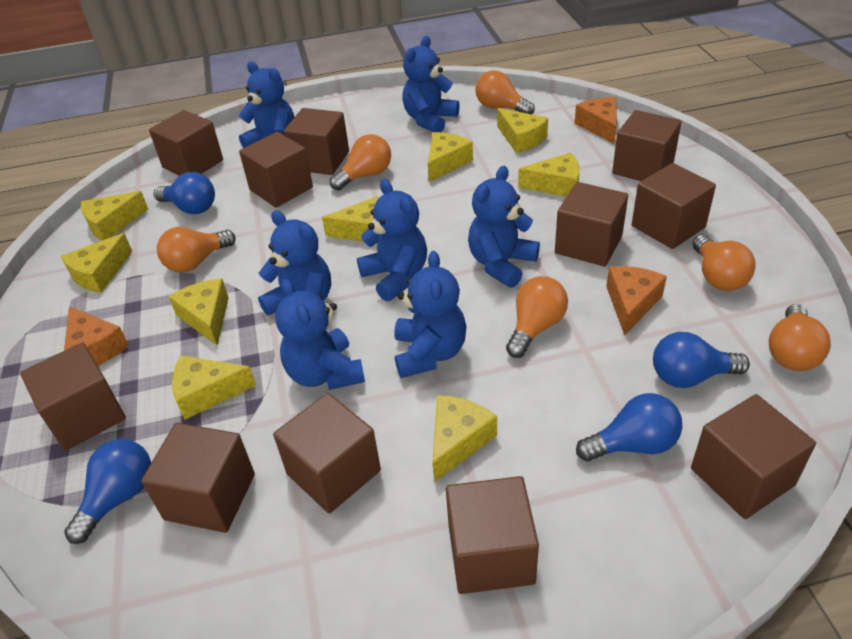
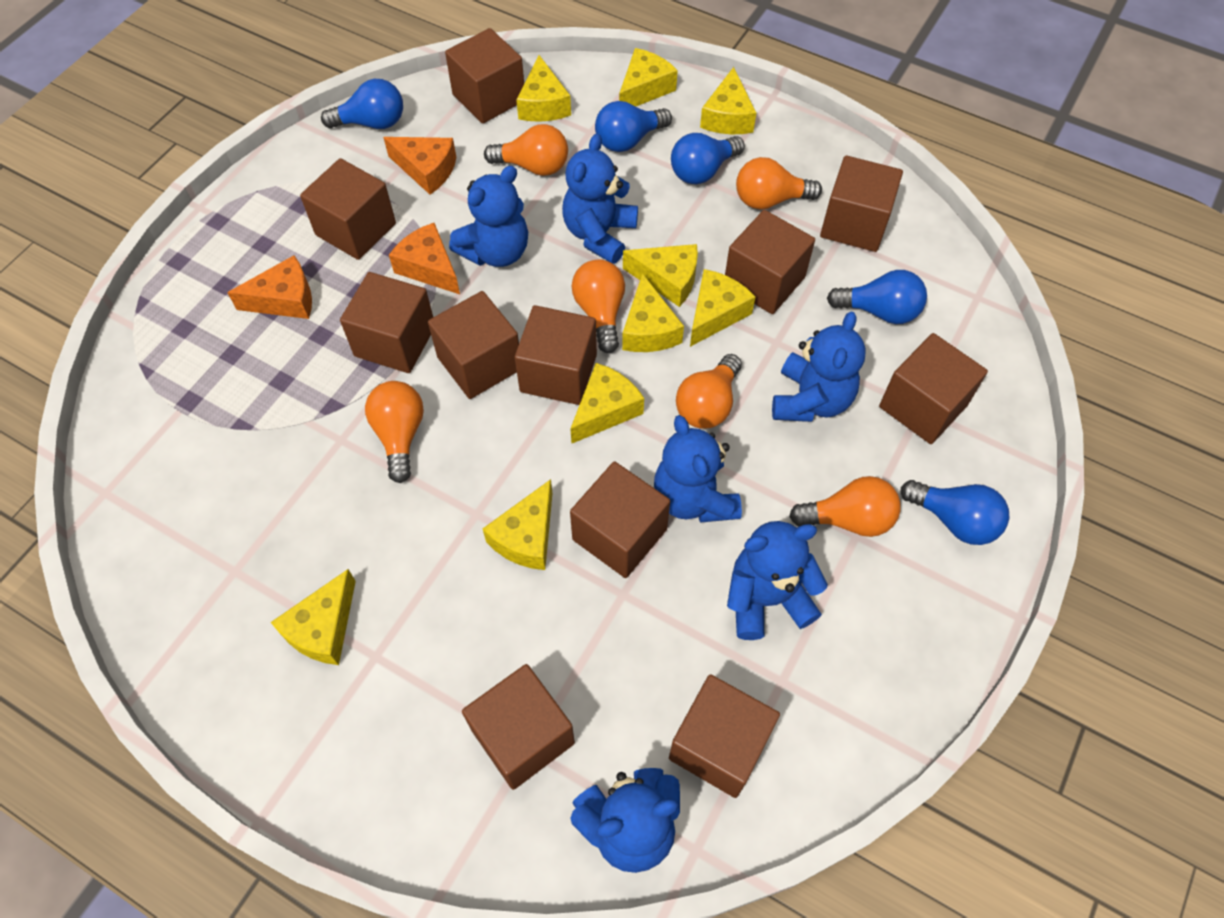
blue light bulb: 4 -> 5
blue teddy bear: 7 -> 6

